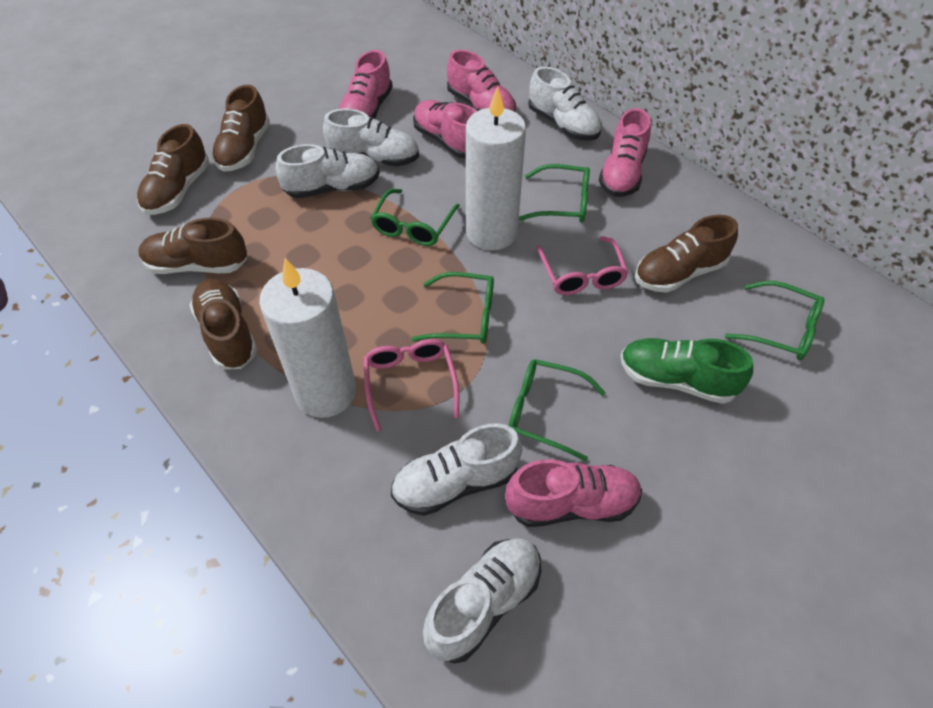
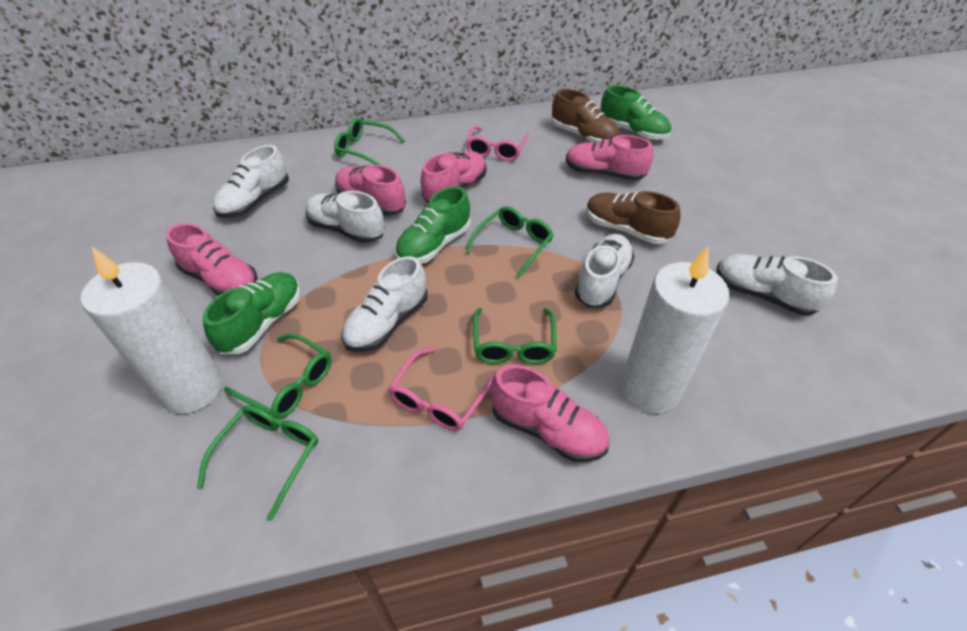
brown shoe: 5 -> 2
green shoe: 1 -> 3

